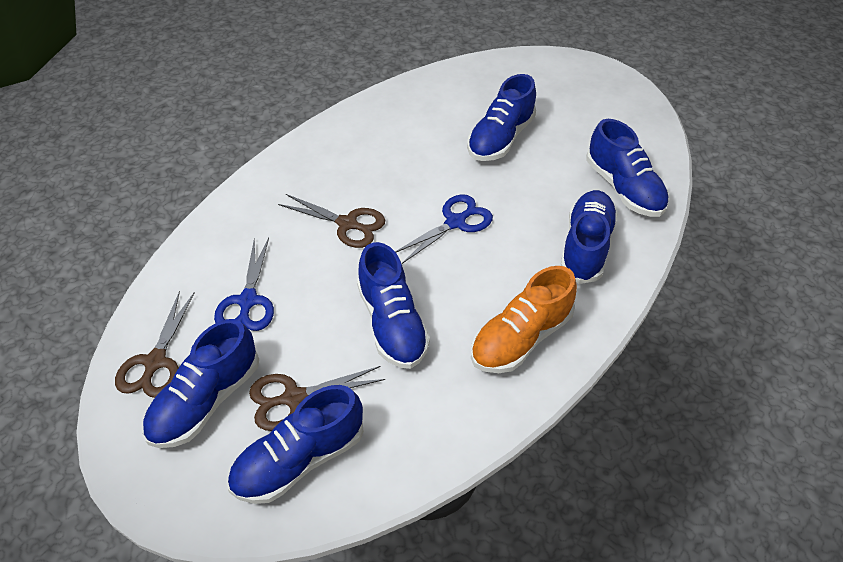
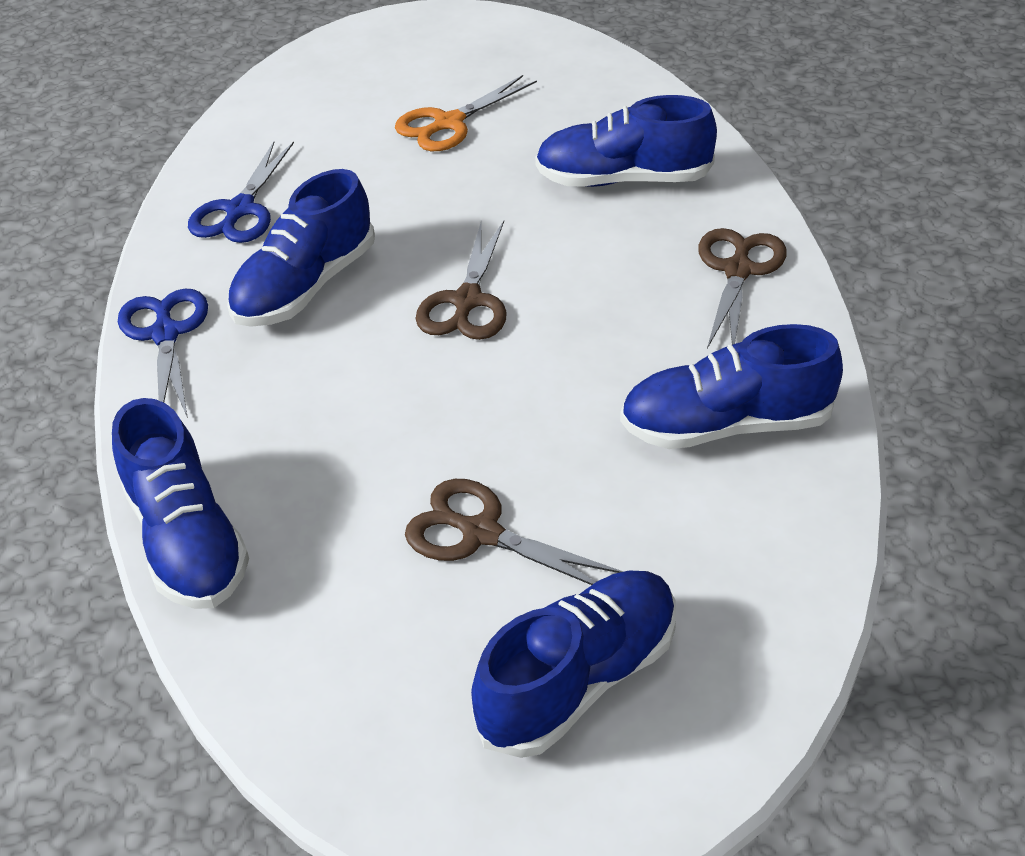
blue shoe: 6 -> 5
orange scissors: 0 -> 1
orange shoe: 1 -> 0

